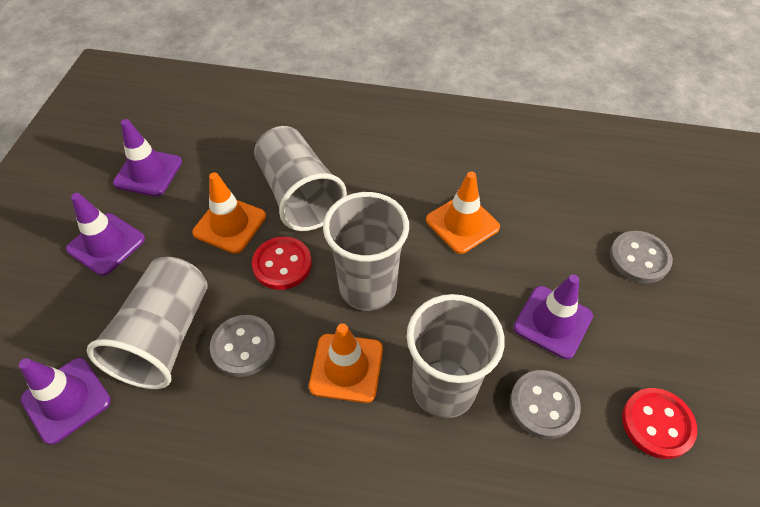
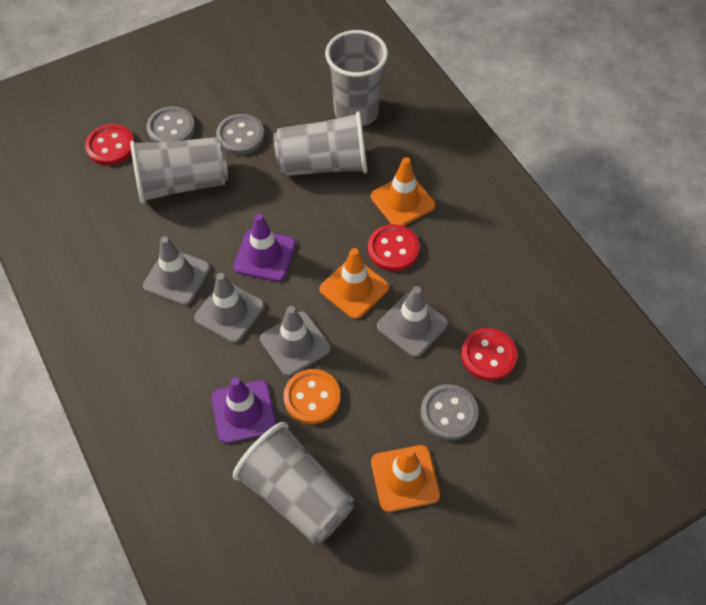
grey traffic cone: 0 -> 4
orange button: 0 -> 1
purple traffic cone: 4 -> 2
red button: 2 -> 3

